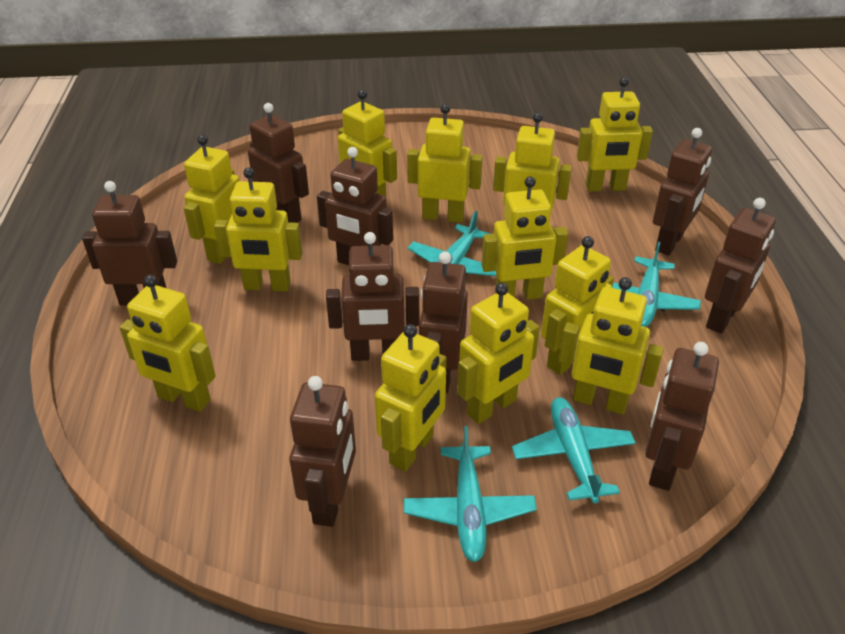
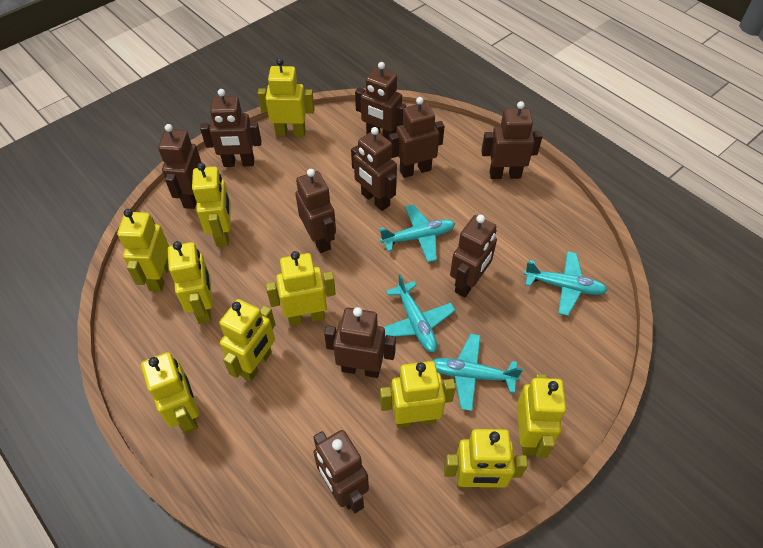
brown robot: 9 -> 10
yellow robot: 12 -> 10

